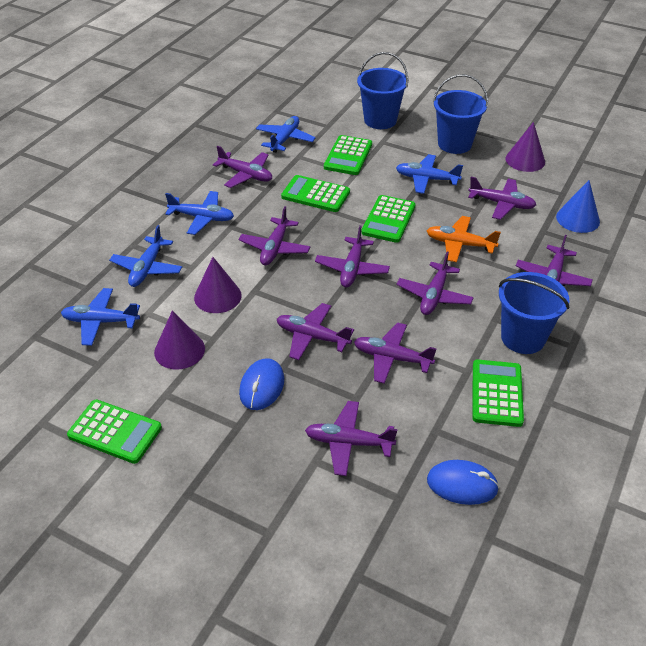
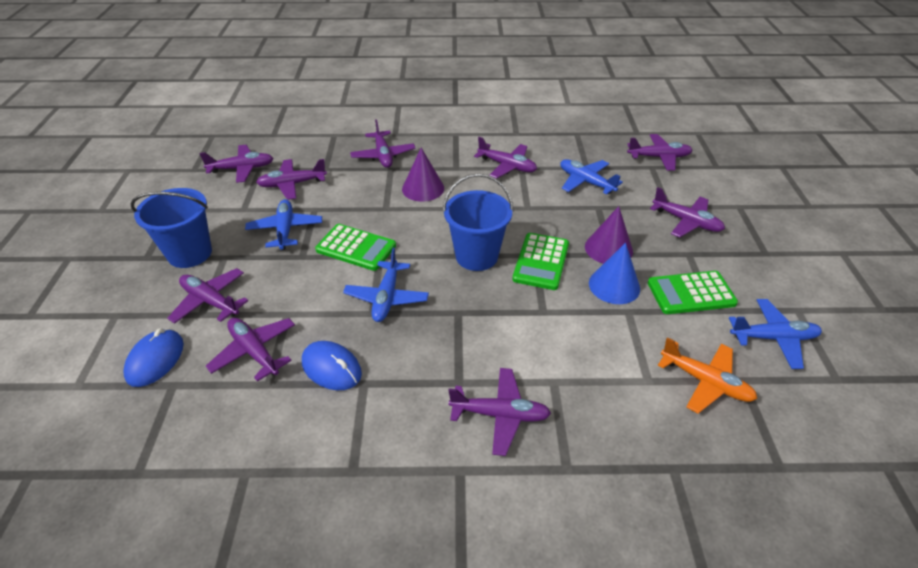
blue bucket: 3 -> 2
blue plane: 5 -> 4
green calculator: 5 -> 3
purple cone: 3 -> 2

